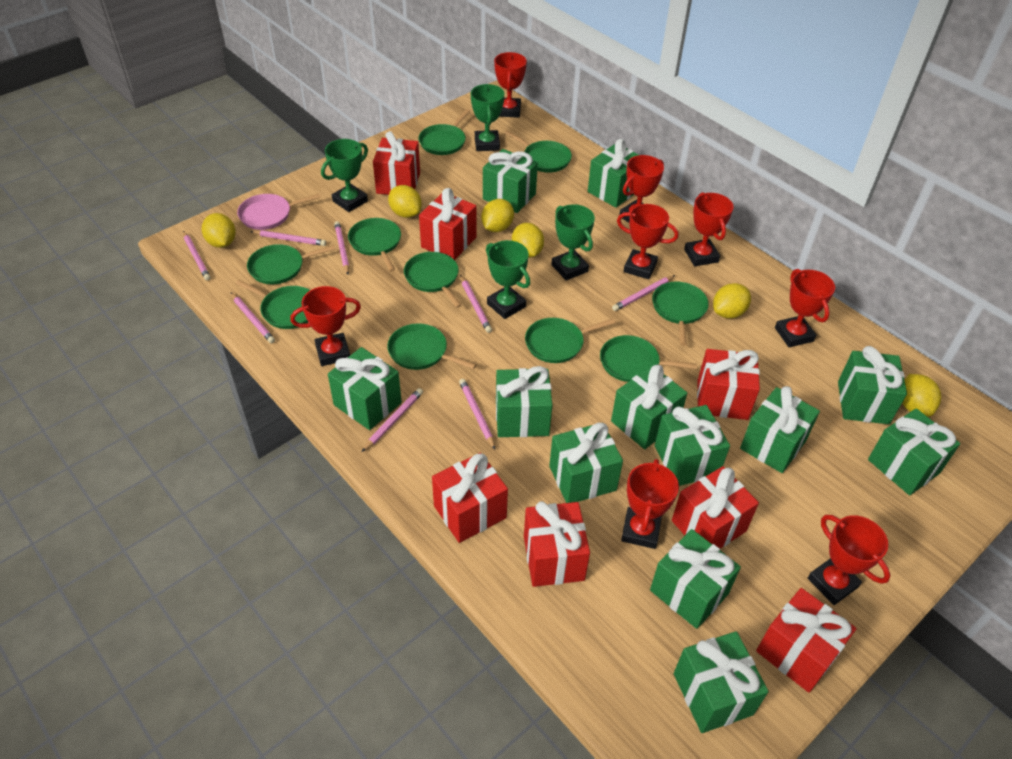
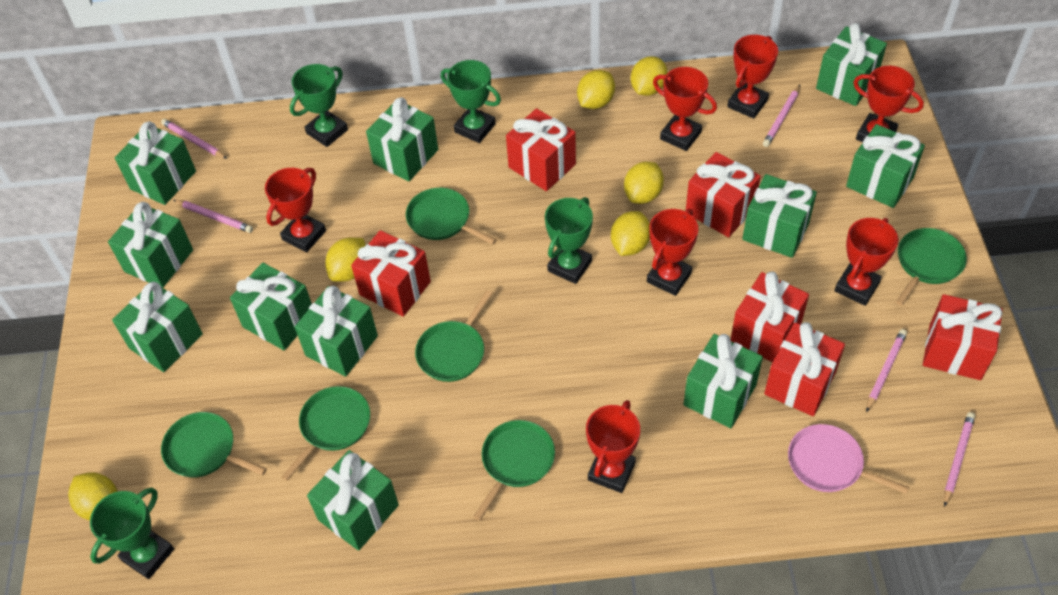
green gift: 12 -> 11
green pan: 10 -> 6
pink pencil: 8 -> 5
red gift: 7 -> 6
red trophy: 8 -> 7

